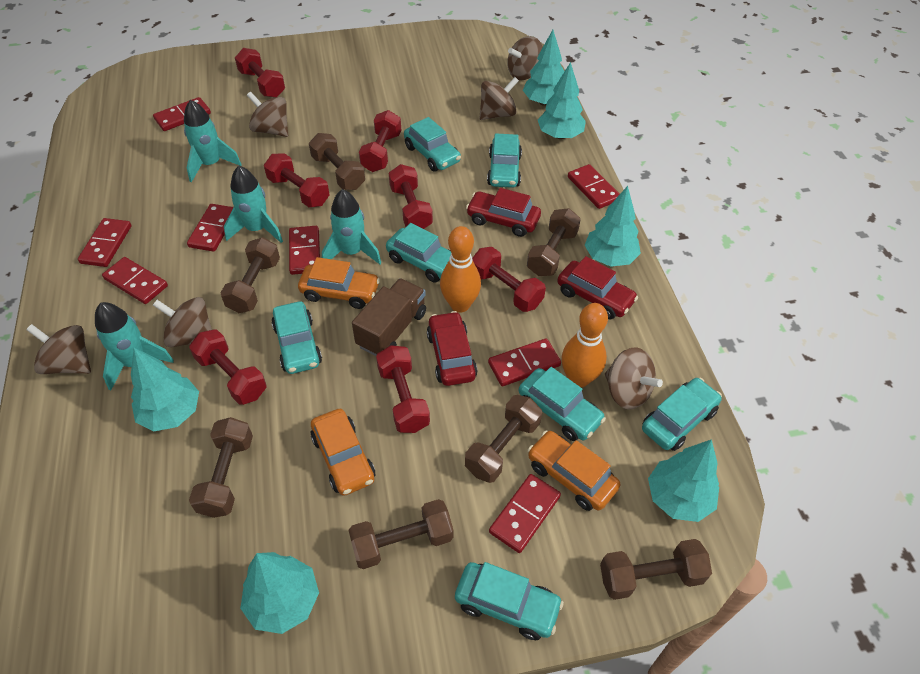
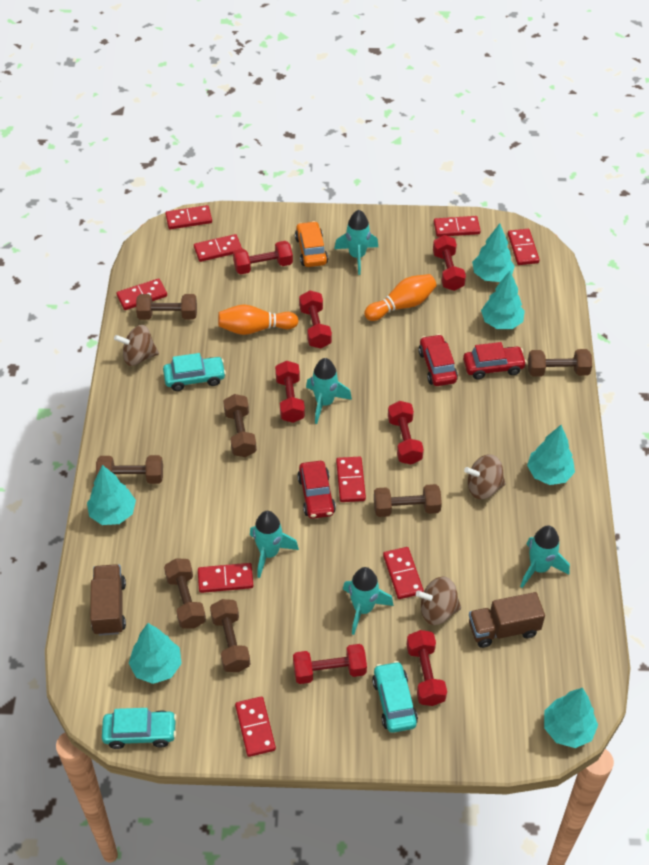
brown spinning top: 6 -> 3
brown truck: 1 -> 2
orange car: 3 -> 1
red domino: 8 -> 9
turquoise car: 7 -> 3
turquoise rocket: 4 -> 5

